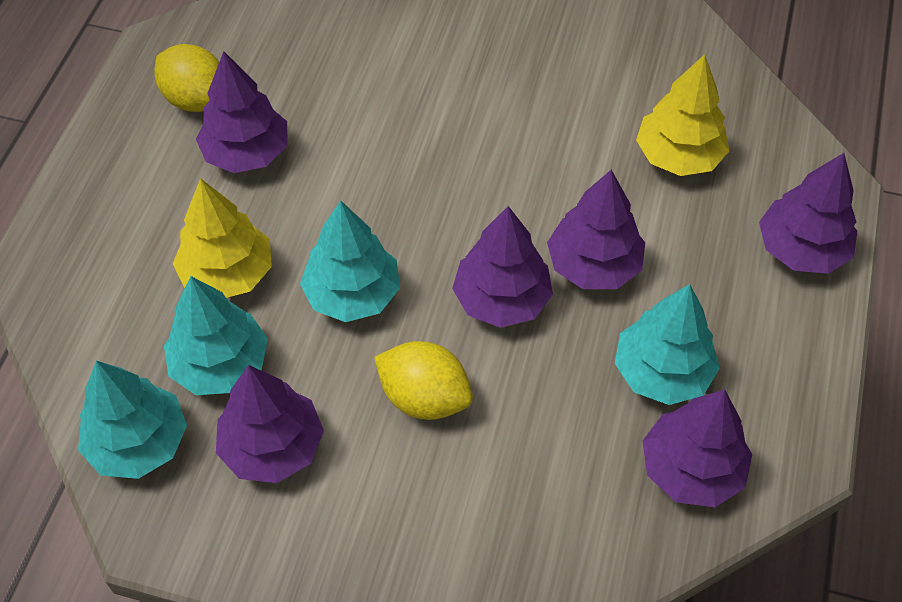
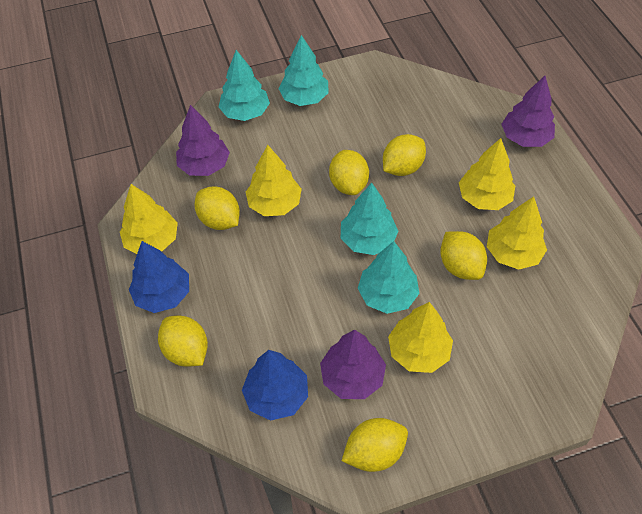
blue tree: 0 -> 2
purple tree: 6 -> 3
yellow lemon: 2 -> 6
yellow tree: 2 -> 5

